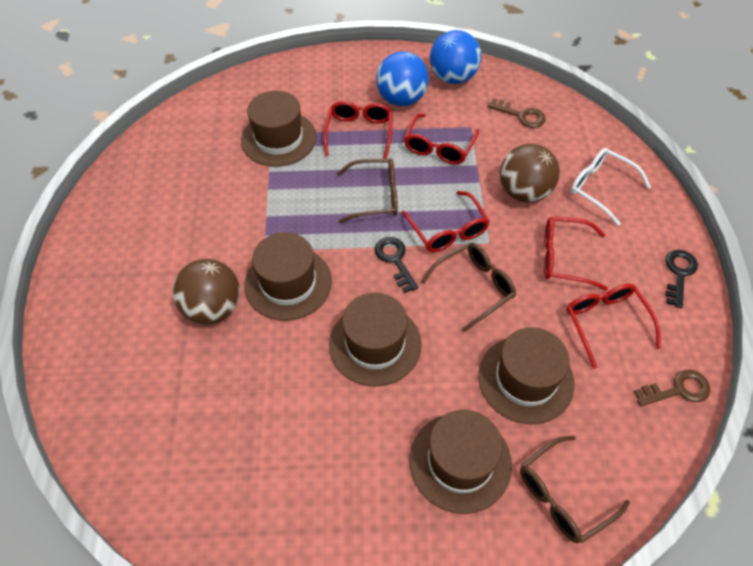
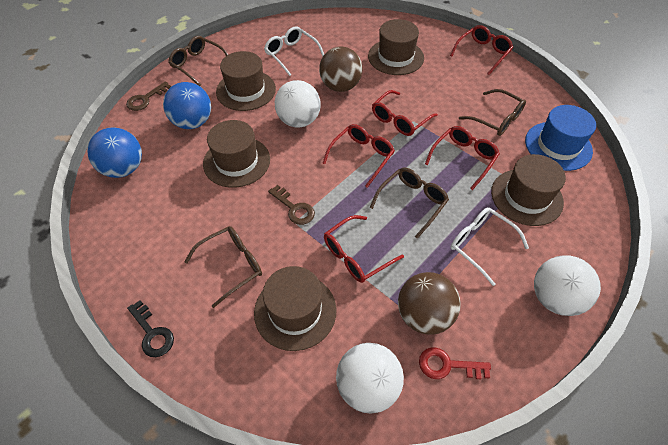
black key: 2 -> 1
blue hat: 0 -> 1
brown glasses: 3 -> 4
red key: 0 -> 1
white ball: 0 -> 3
white glasses: 1 -> 2

